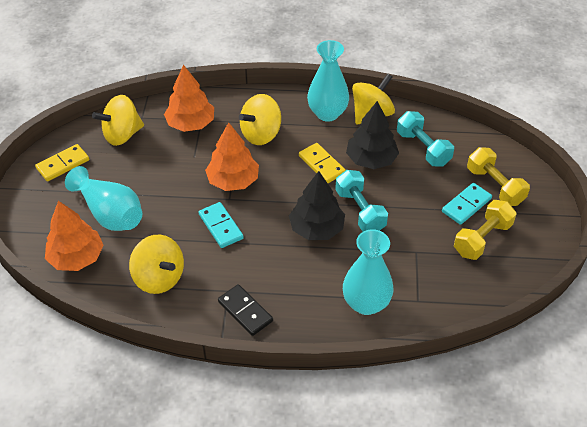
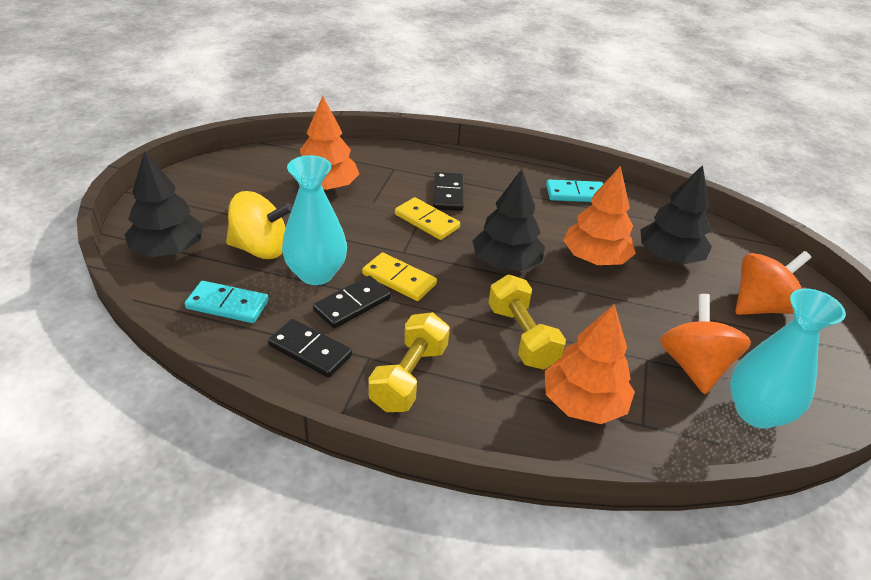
black domino: 1 -> 3
black tree: 2 -> 3
orange spinning top: 0 -> 2
turquoise dumbbell: 2 -> 0
turquoise vase: 3 -> 2
yellow spinning top: 4 -> 1

